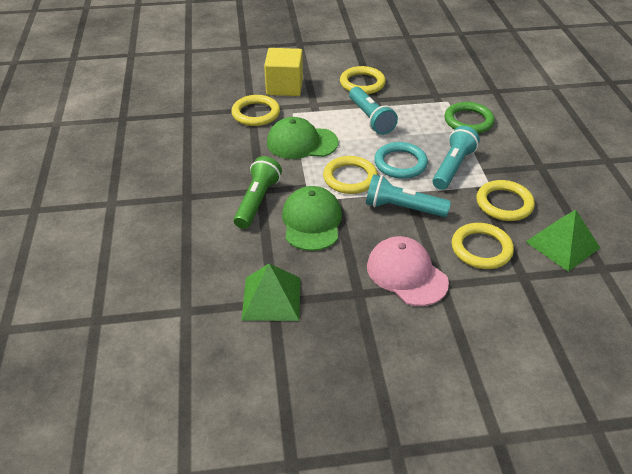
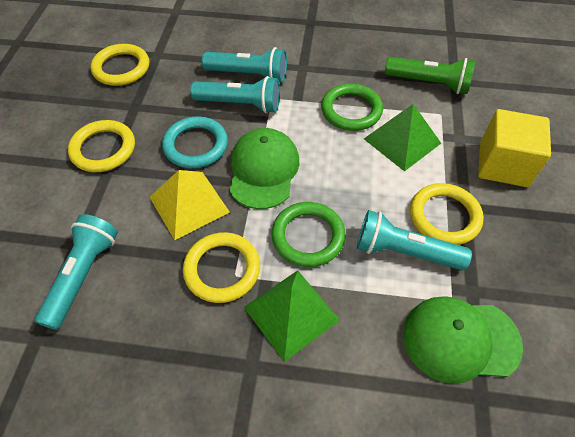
green ring: 1 -> 2
pink cap: 1 -> 0
turquoise flashlight: 3 -> 4
yellow pyramid: 0 -> 1
yellow ring: 5 -> 4

